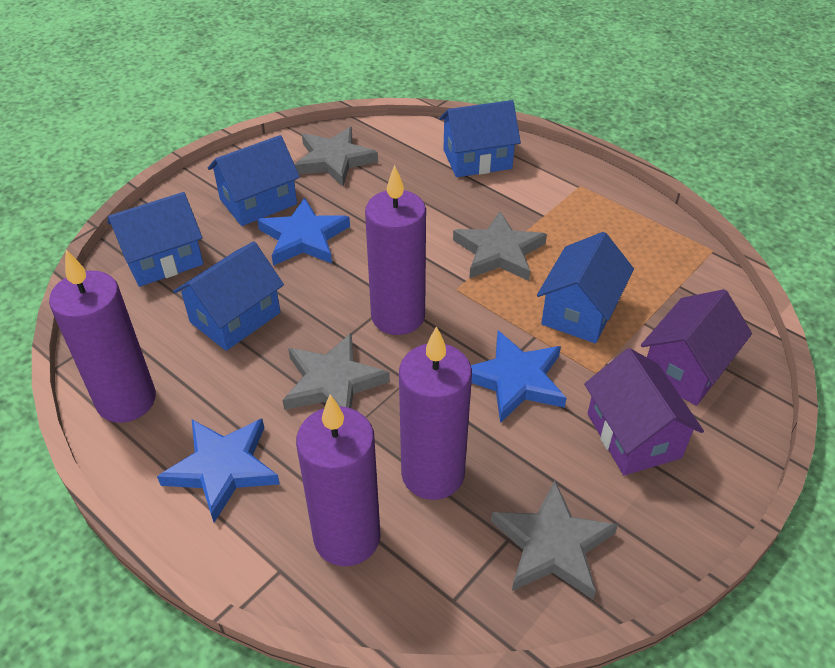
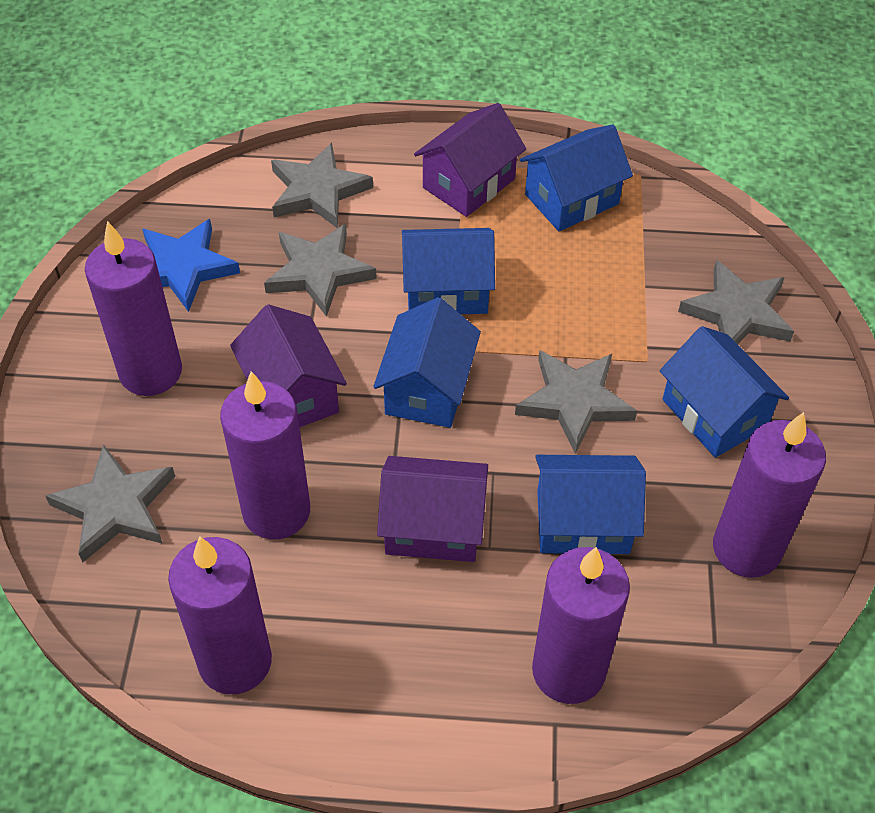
blue star: 3 -> 1
grey star: 4 -> 5
purple candle: 4 -> 5
purple house: 2 -> 3

